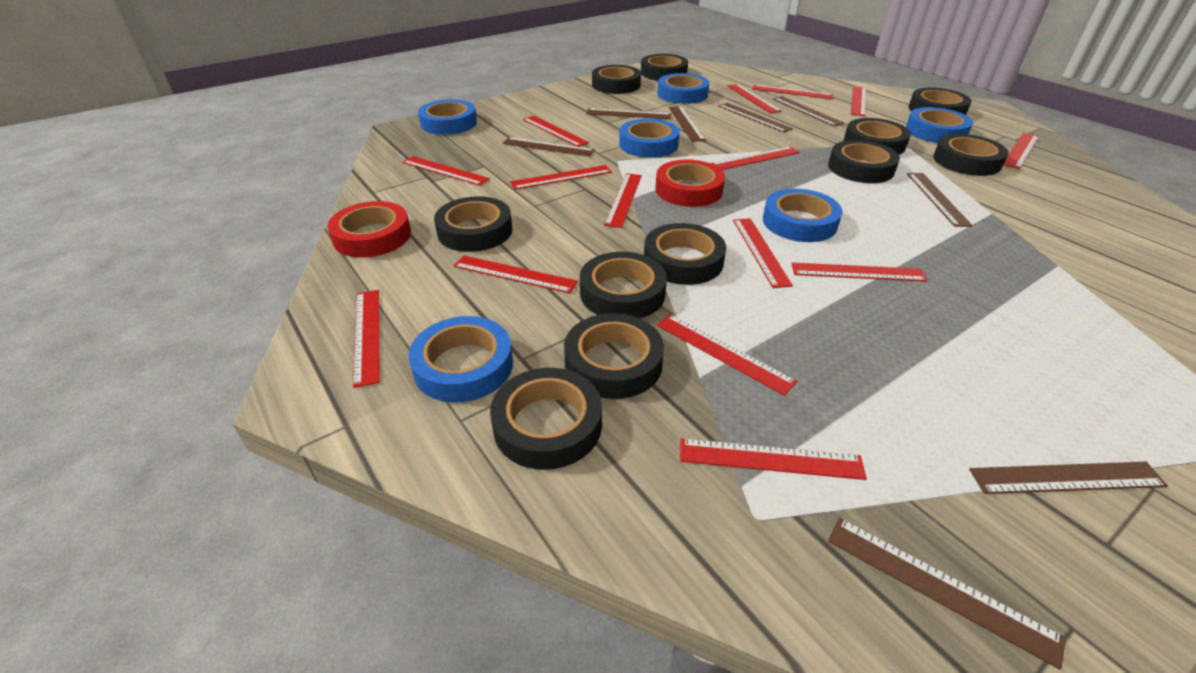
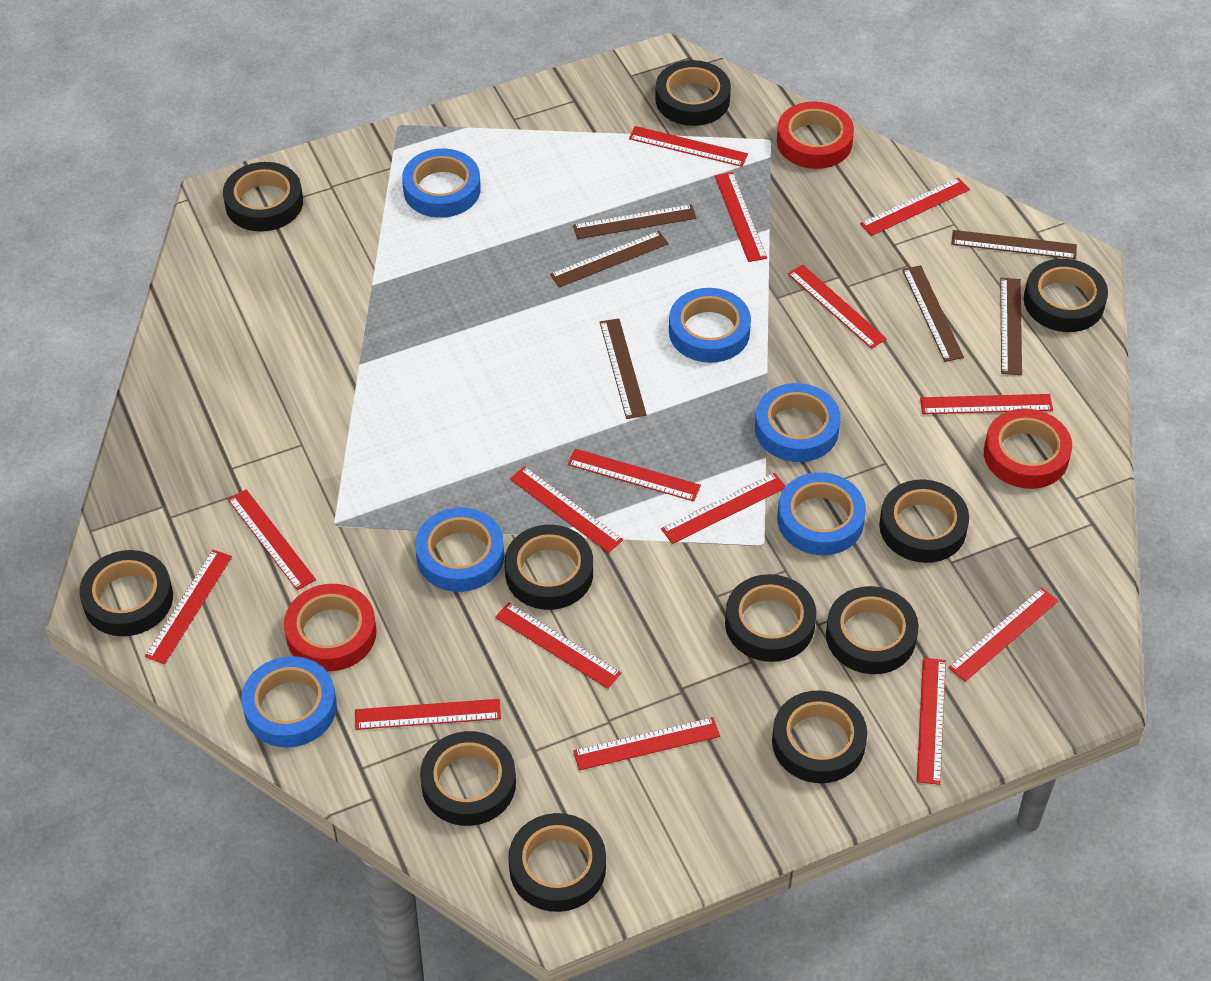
brown ruler: 8 -> 6
red tape: 2 -> 3

